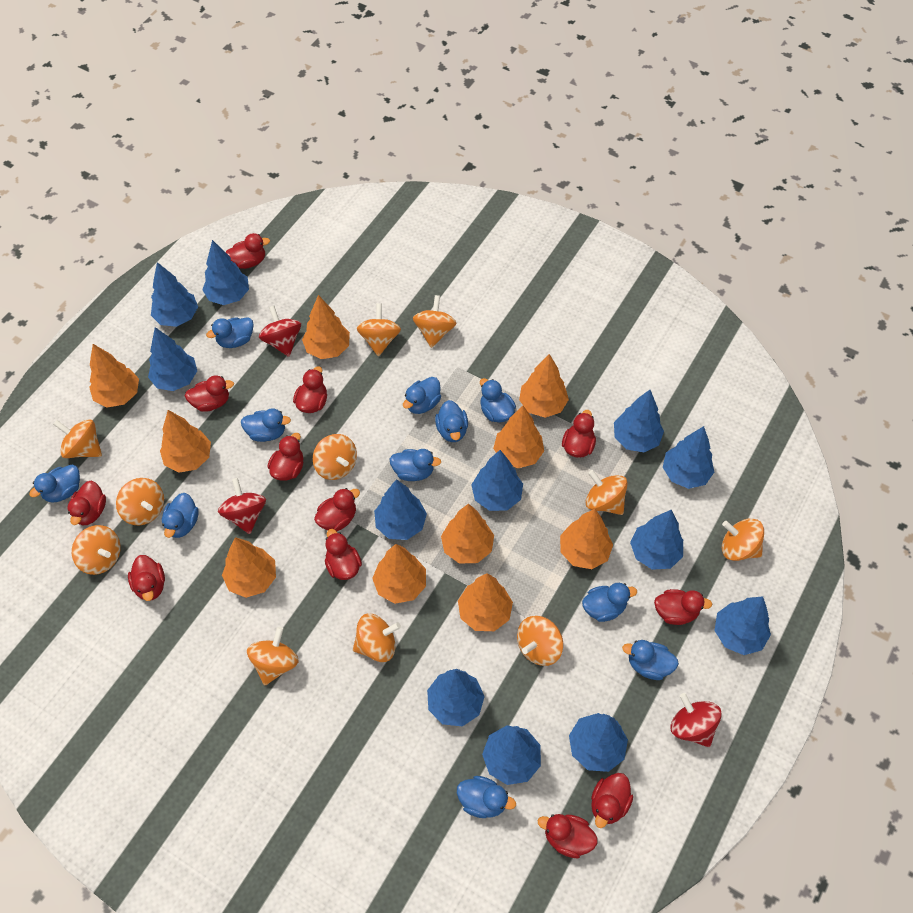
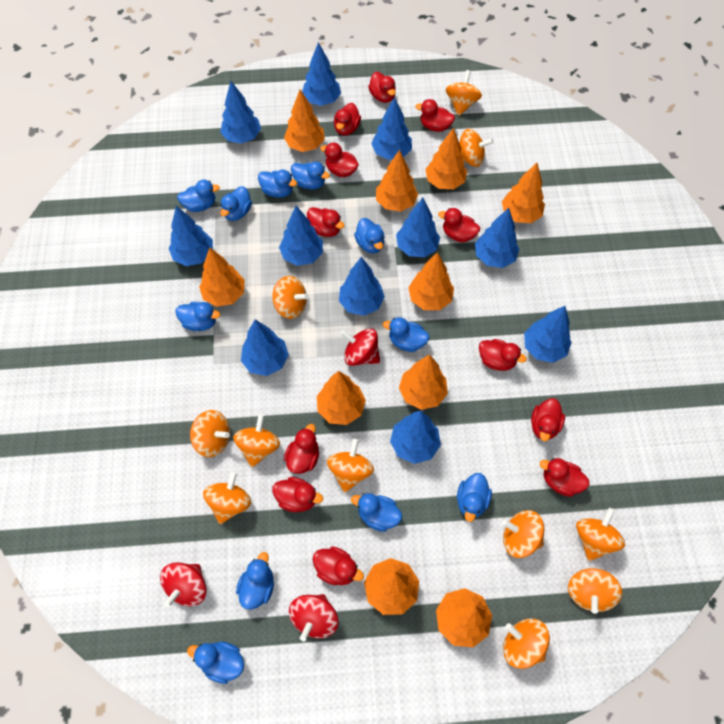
blue tree: 12 -> 11

